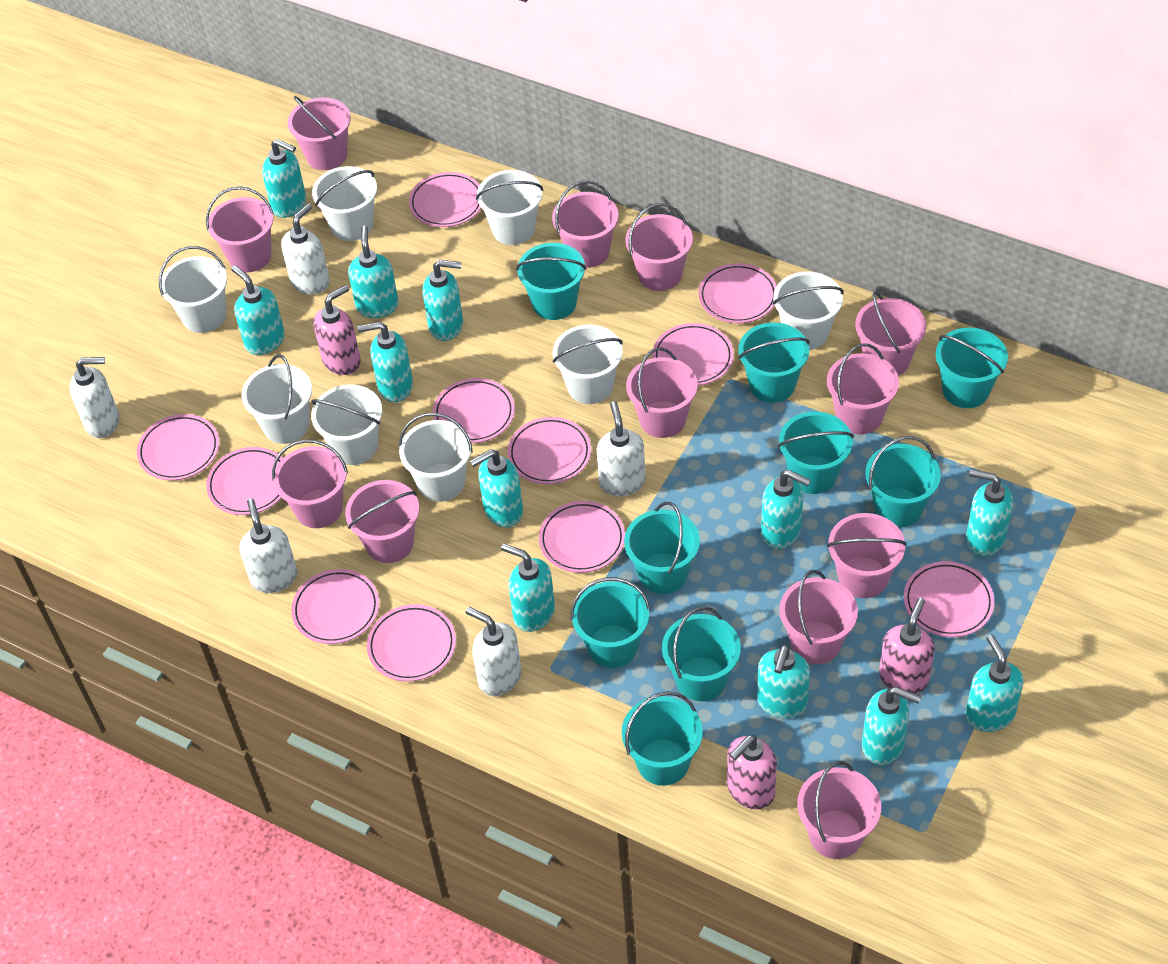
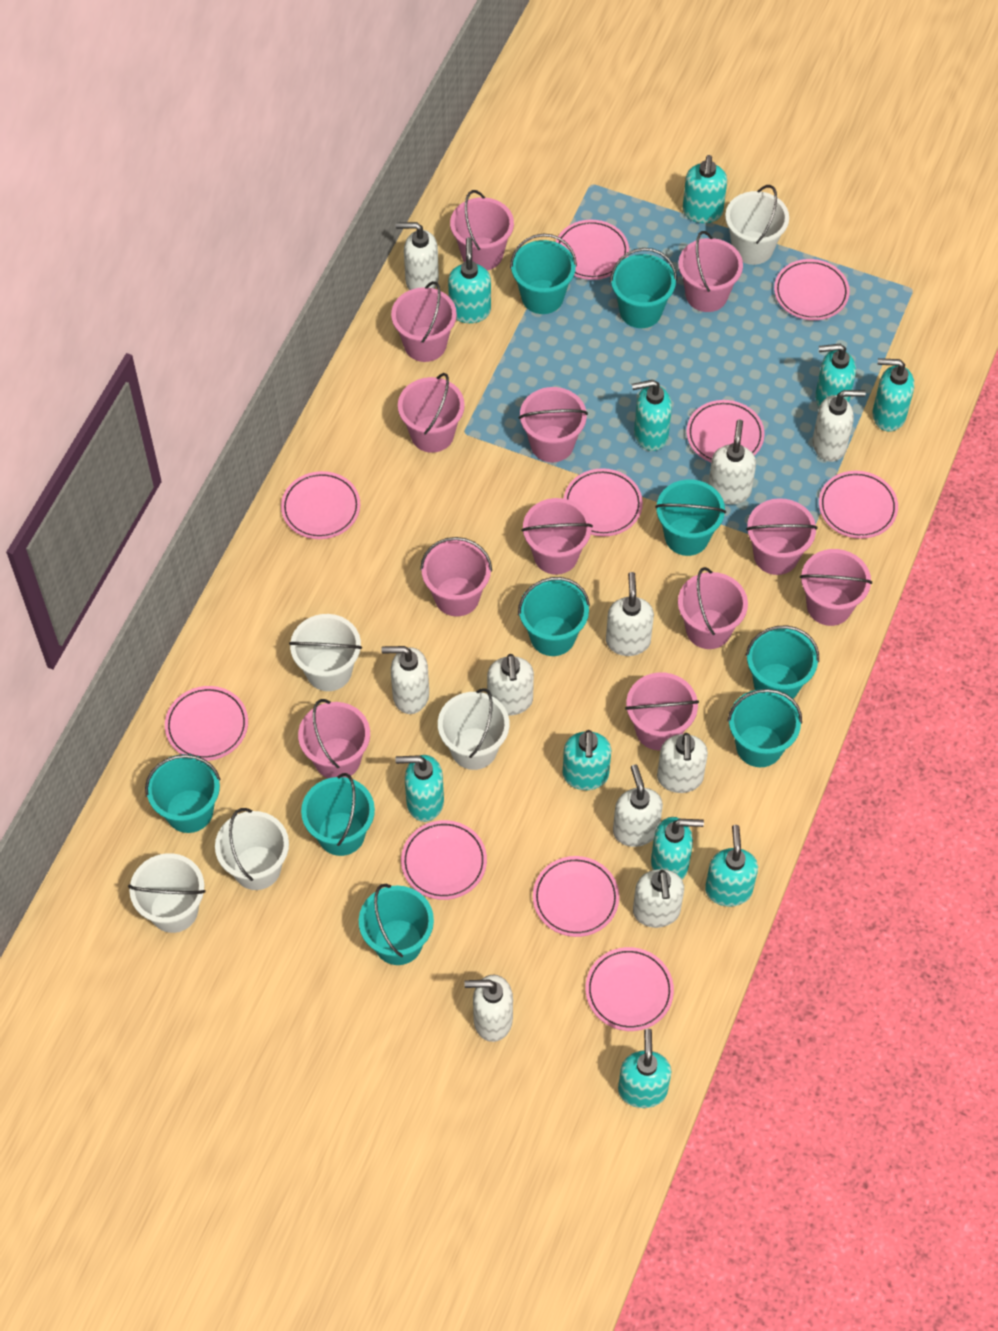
pink plate: 11 -> 10
pink soap dispenser: 3 -> 0
turquoise soap dispenser: 12 -> 10
white bucket: 8 -> 5
white soap dispenser: 5 -> 10

